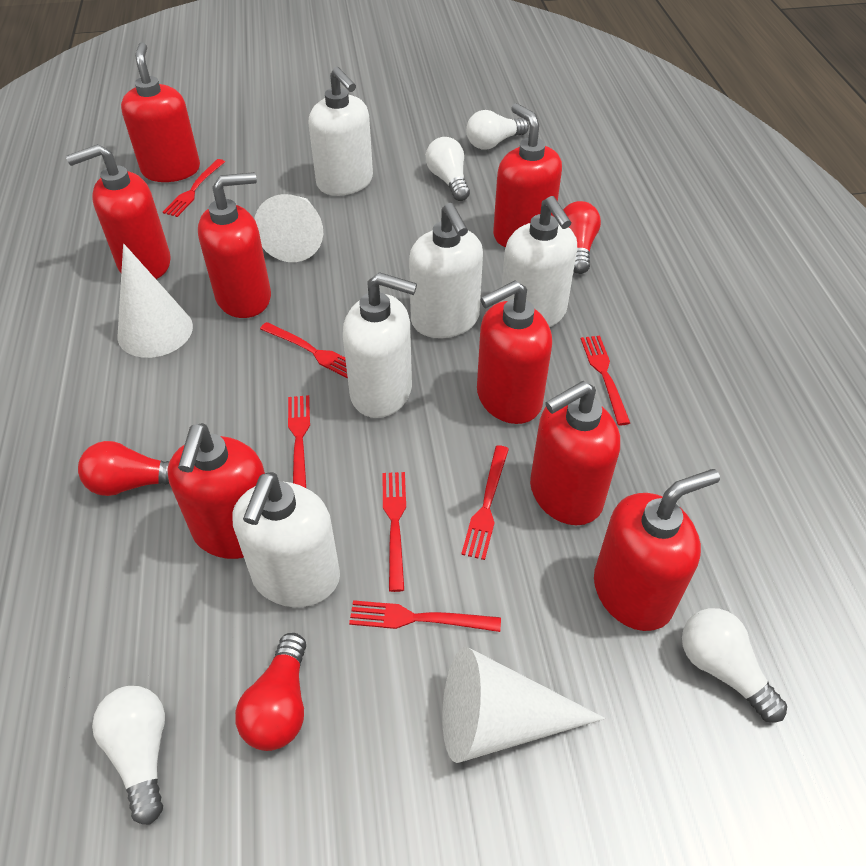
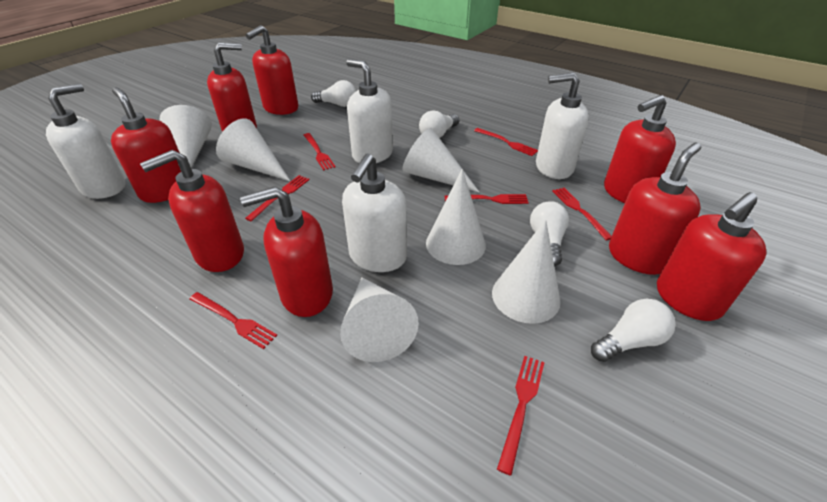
red light bulb: 3 -> 0
white cone: 3 -> 6
white soap dispenser: 5 -> 4

